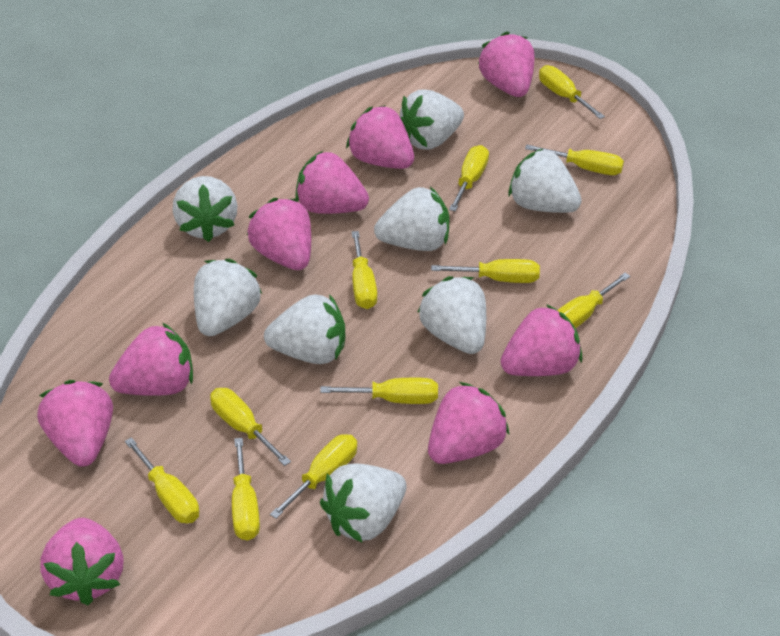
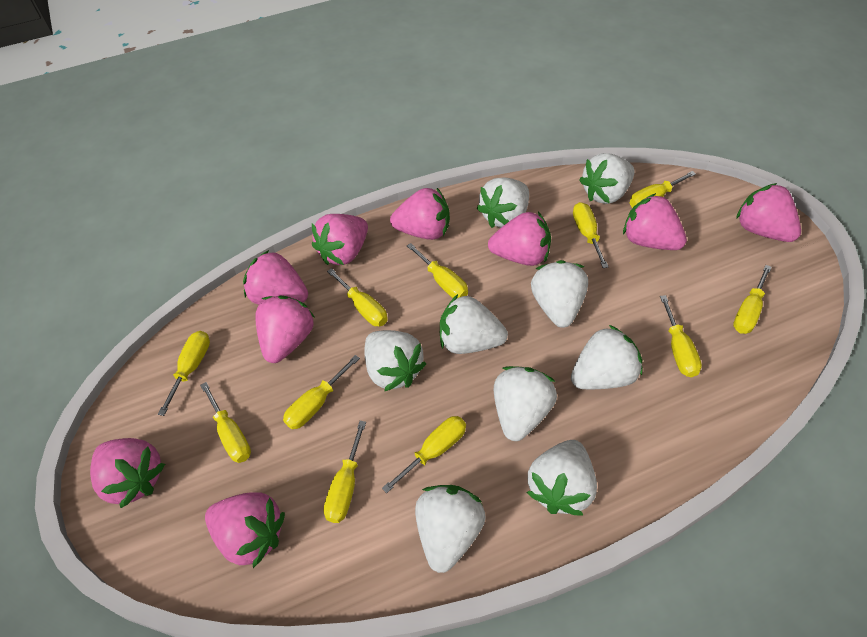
white strawberry: 8 -> 9

